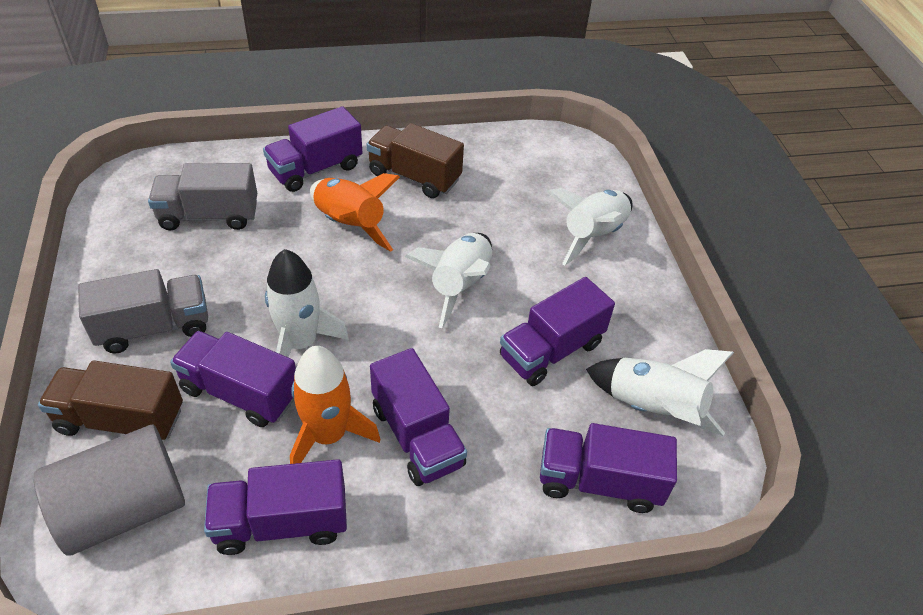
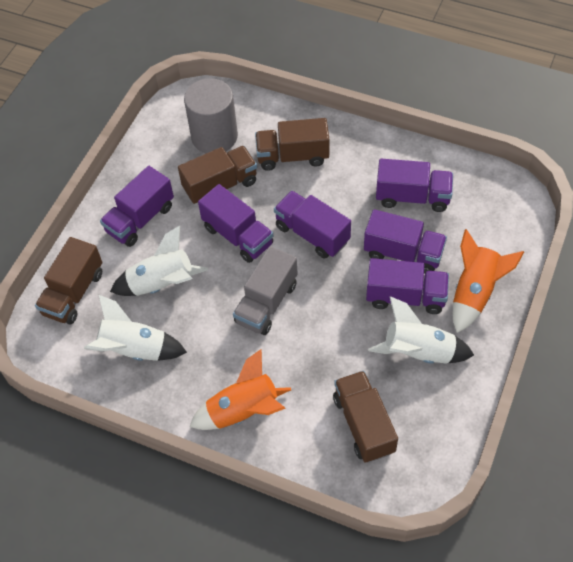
brown truck: 2 -> 4
grey truck: 2 -> 1
white rocket: 4 -> 3

